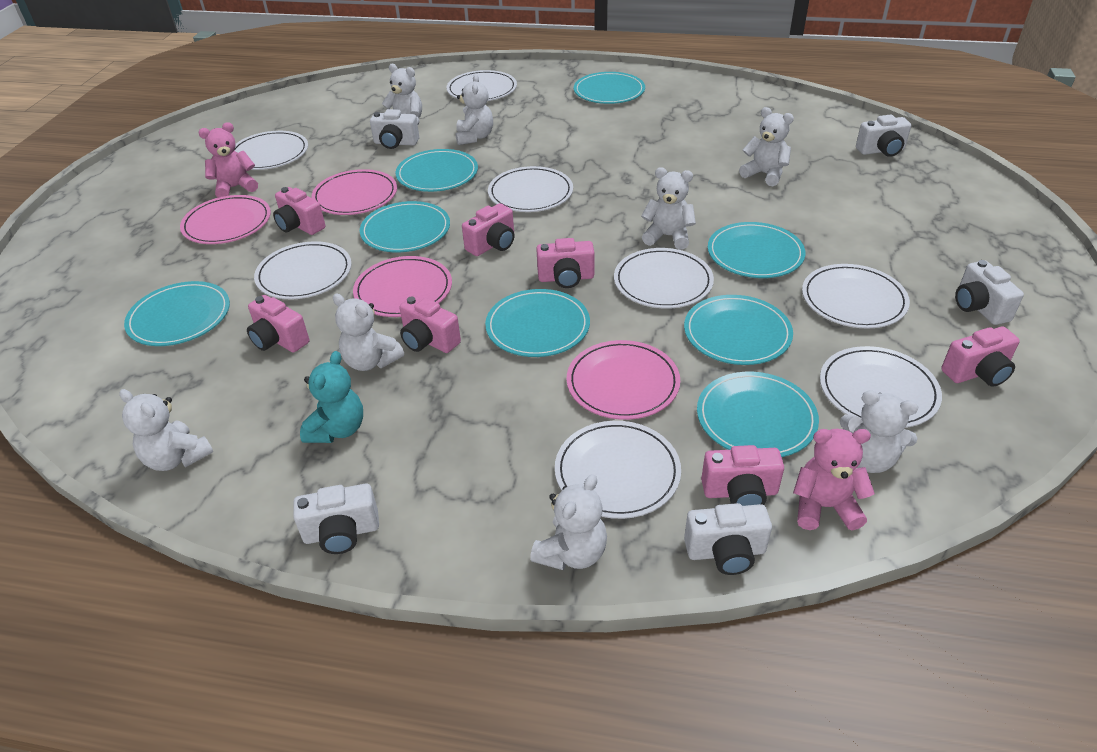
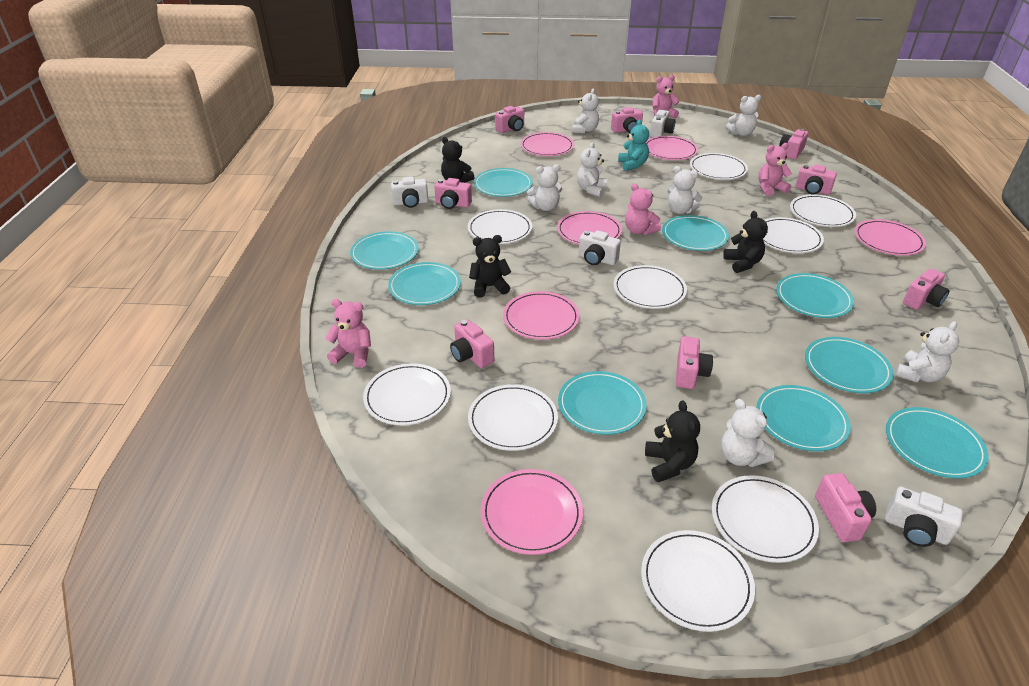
black teddy bear: 0 -> 4
pink camera: 7 -> 9
pink plate: 4 -> 6
pink teddy bear: 2 -> 4
turquoise plate: 8 -> 9
white camera: 5 -> 4
white plate: 8 -> 9
white teddy bear: 8 -> 7

